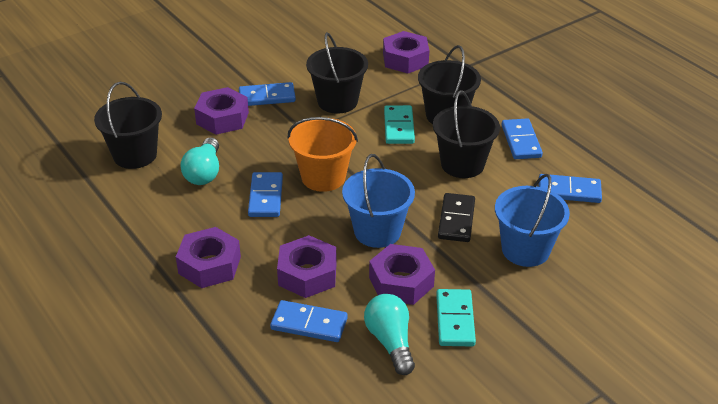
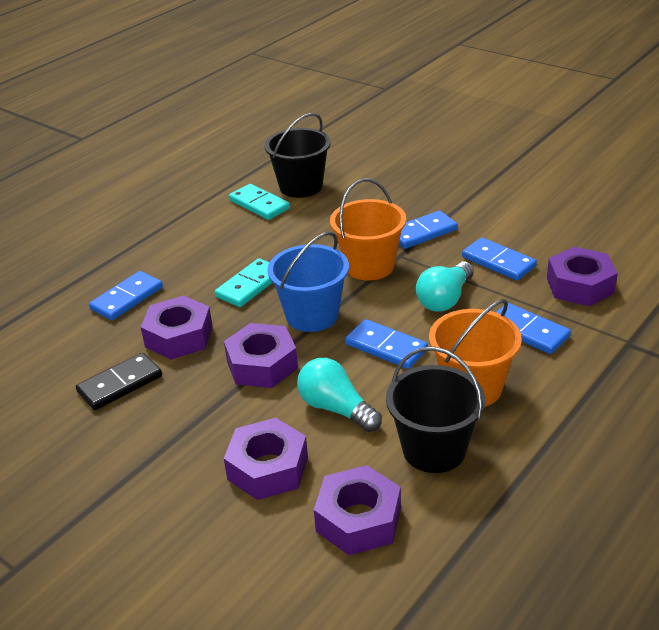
black bucket: 4 -> 2
blue bucket: 2 -> 1
orange bucket: 1 -> 2

